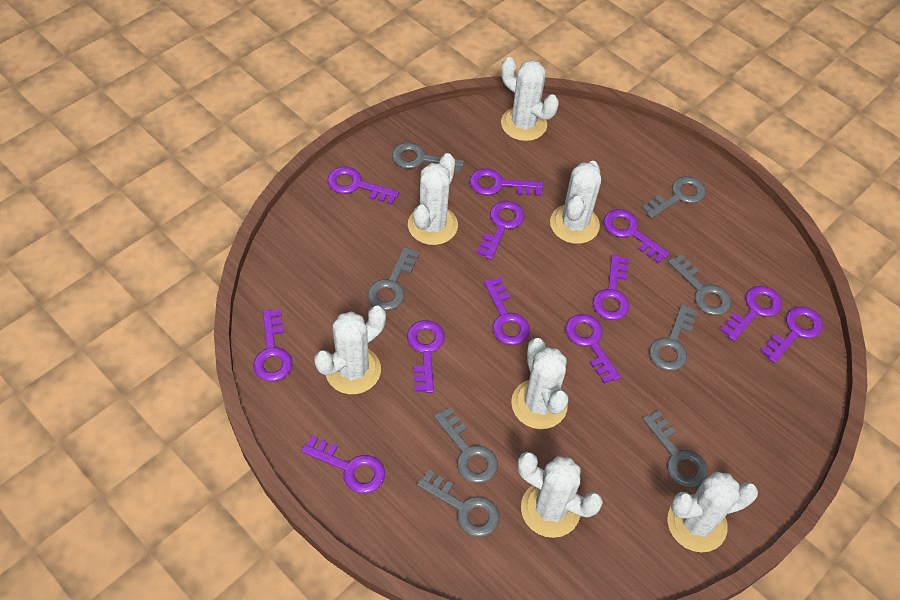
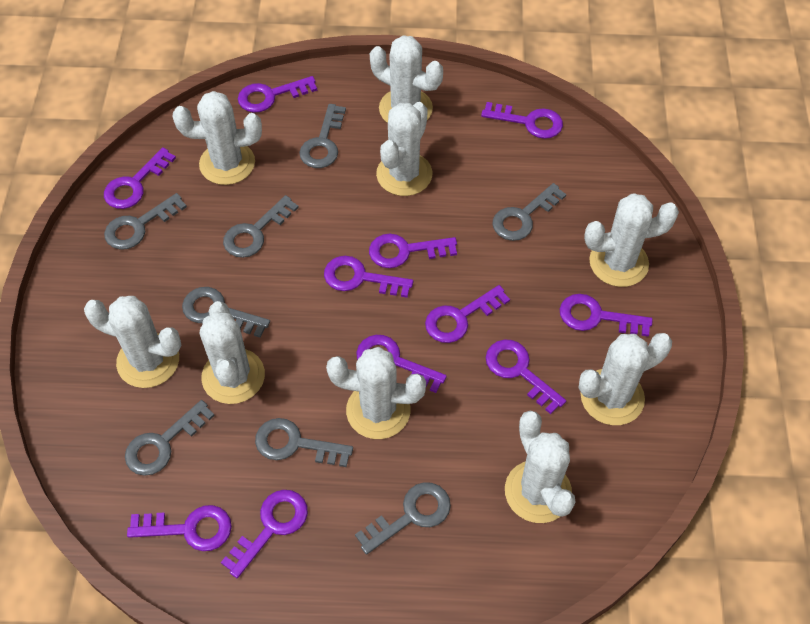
purple key: 12 -> 11
white cactus: 7 -> 9

